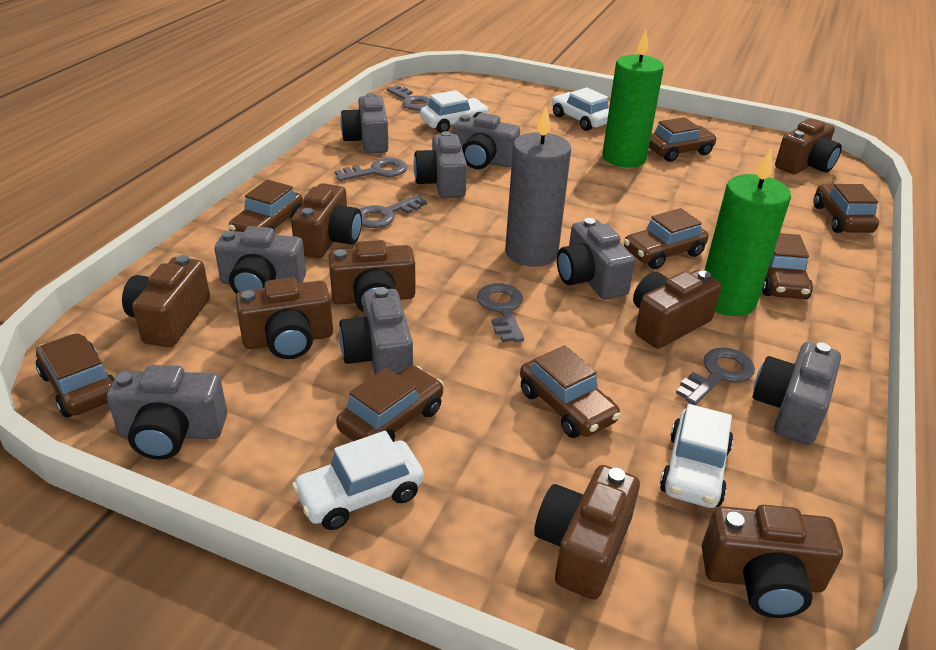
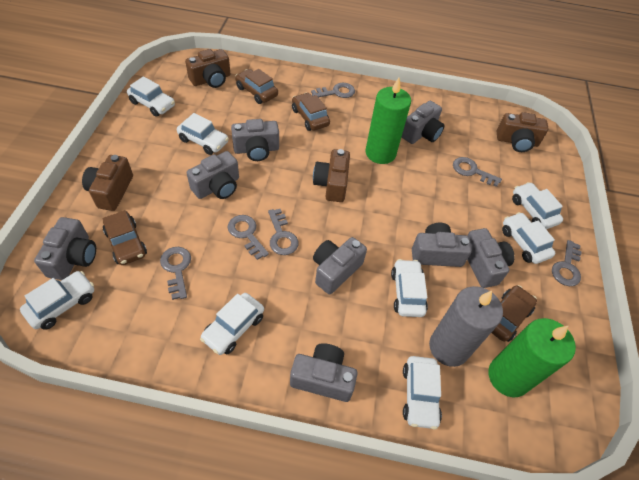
brown camera: 8 -> 4
brown car: 8 -> 4
grey key: 5 -> 6
white car: 4 -> 8

